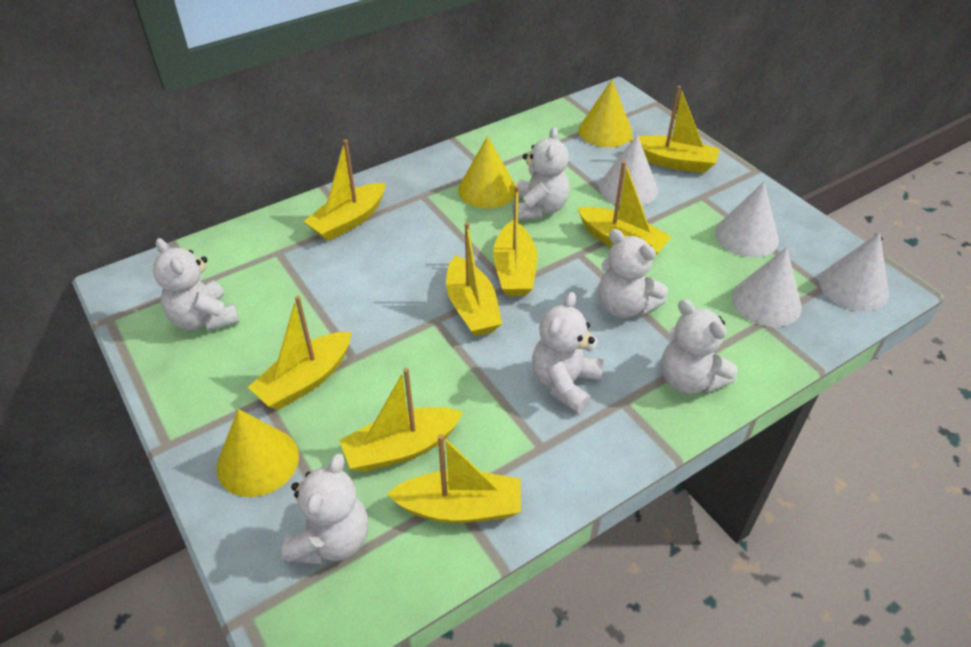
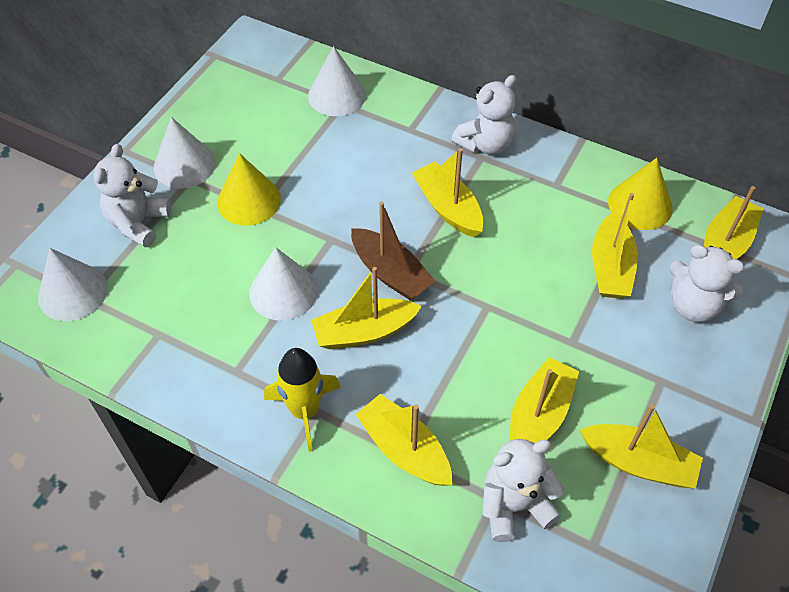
brown boat: 0 -> 1
white teddy bear: 6 -> 4
yellow boat: 8 -> 7
yellow cone: 3 -> 2
yellow rocket: 0 -> 1

